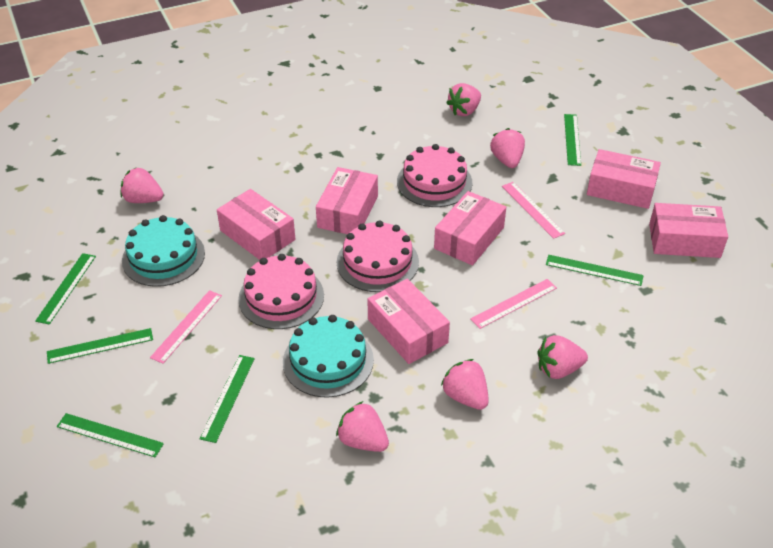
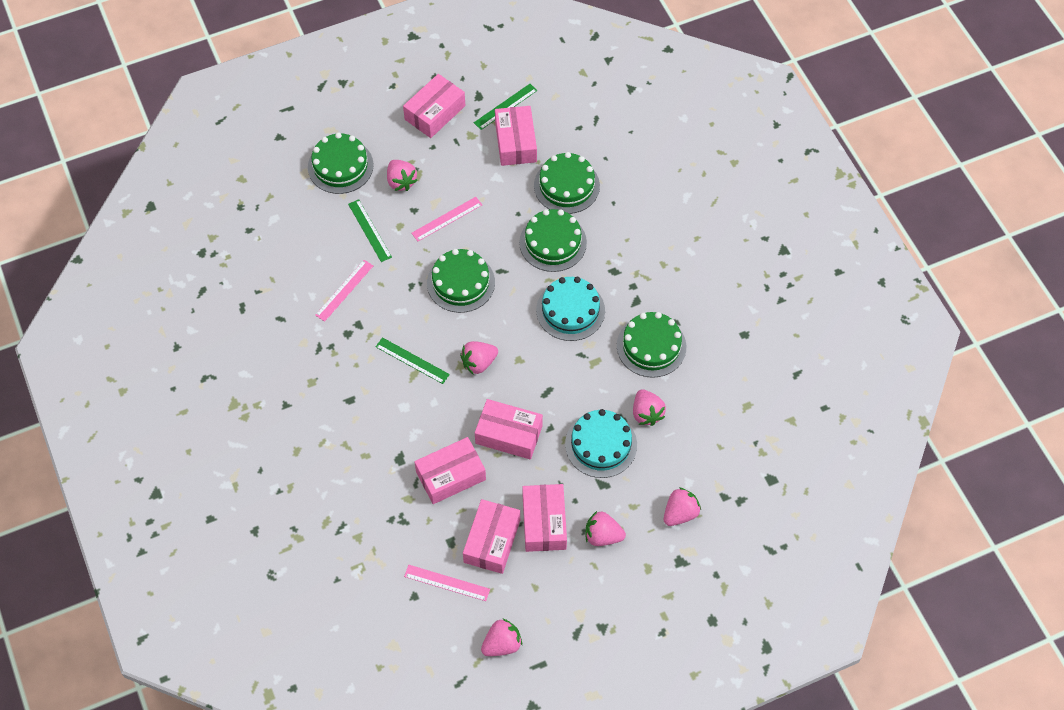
green cake: 0 -> 5
green ruler: 6 -> 3
pink cake: 3 -> 0

